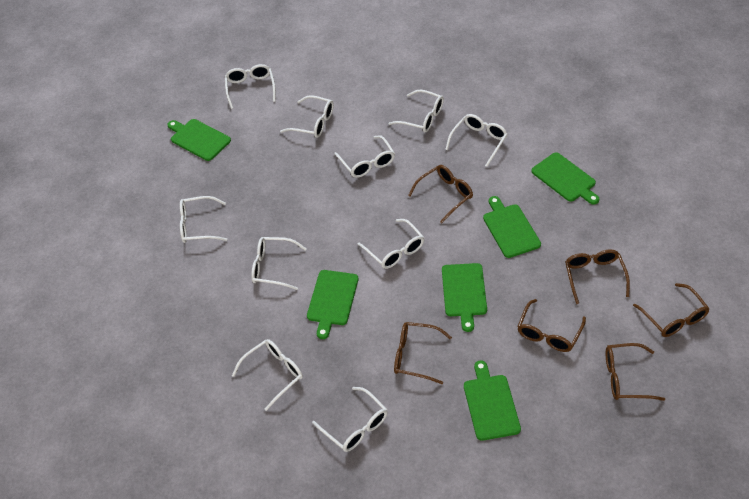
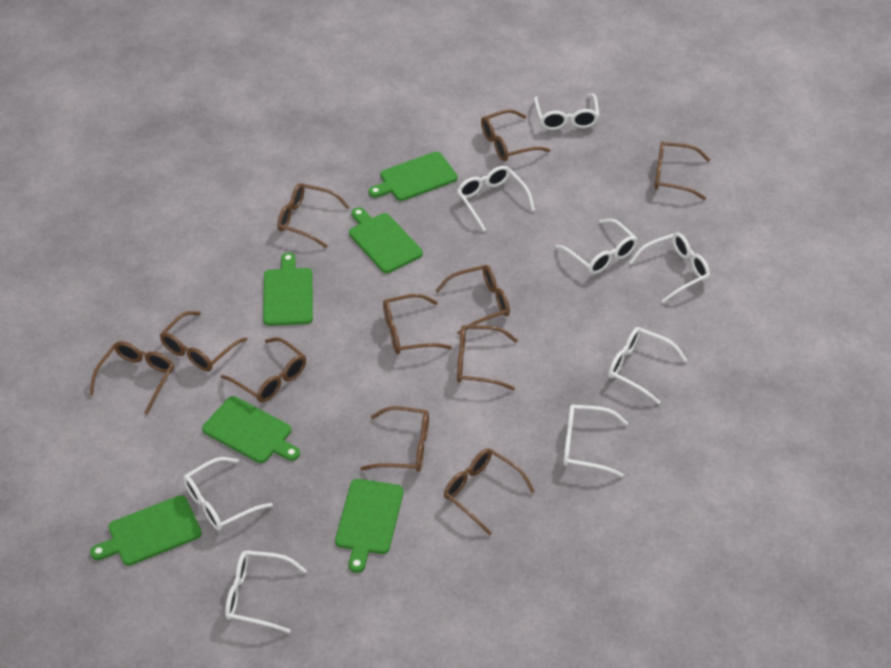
brown glasses: 6 -> 11
white glasses: 10 -> 8

